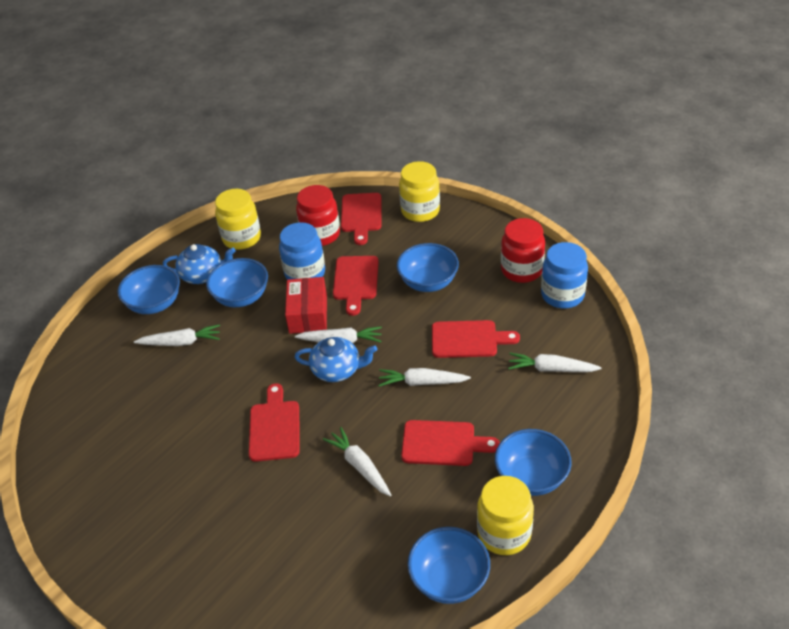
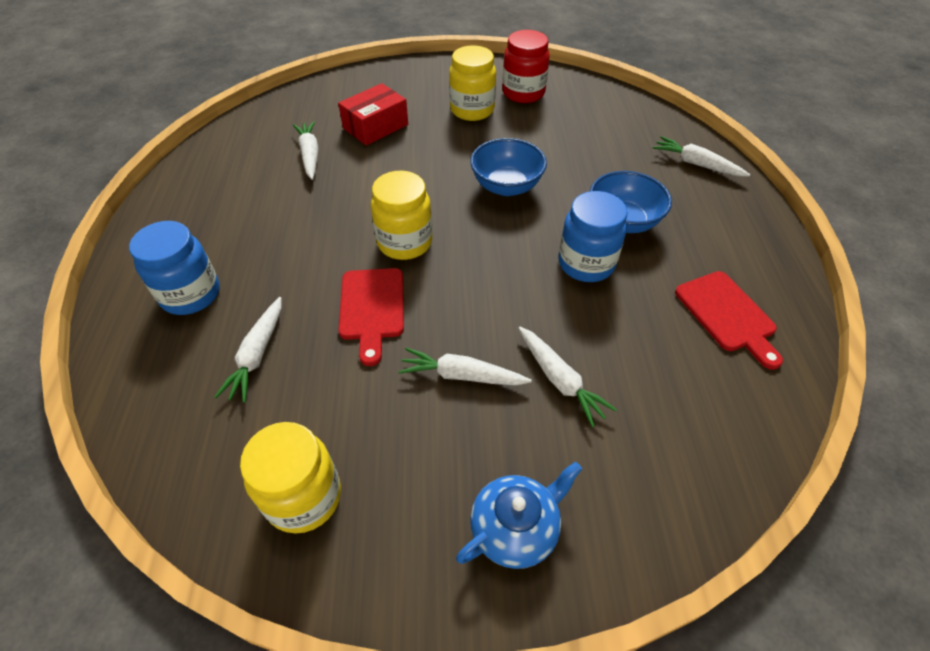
blue bowl: 5 -> 2
blue teapot: 2 -> 1
red cutting board: 5 -> 2
red jar: 2 -> 1

